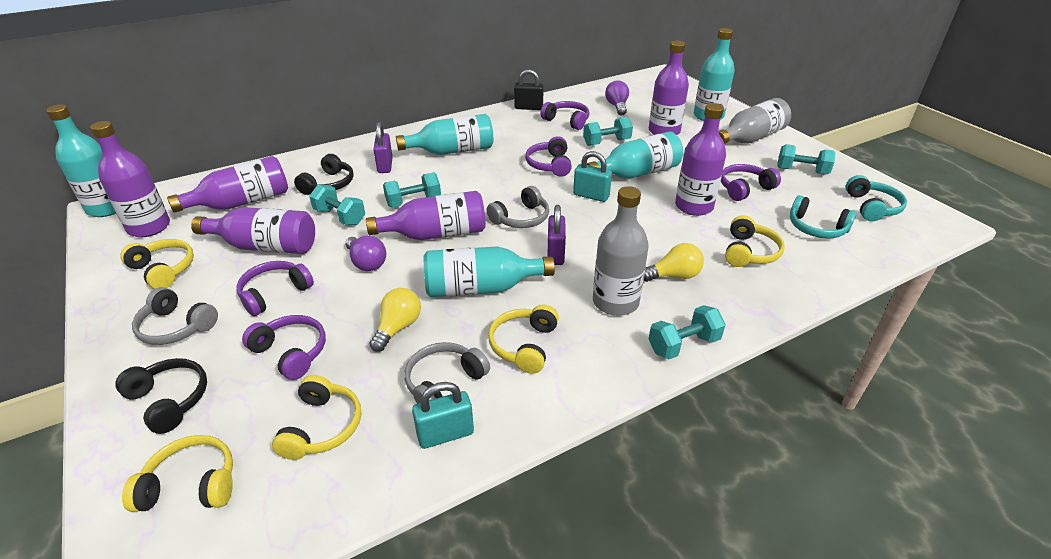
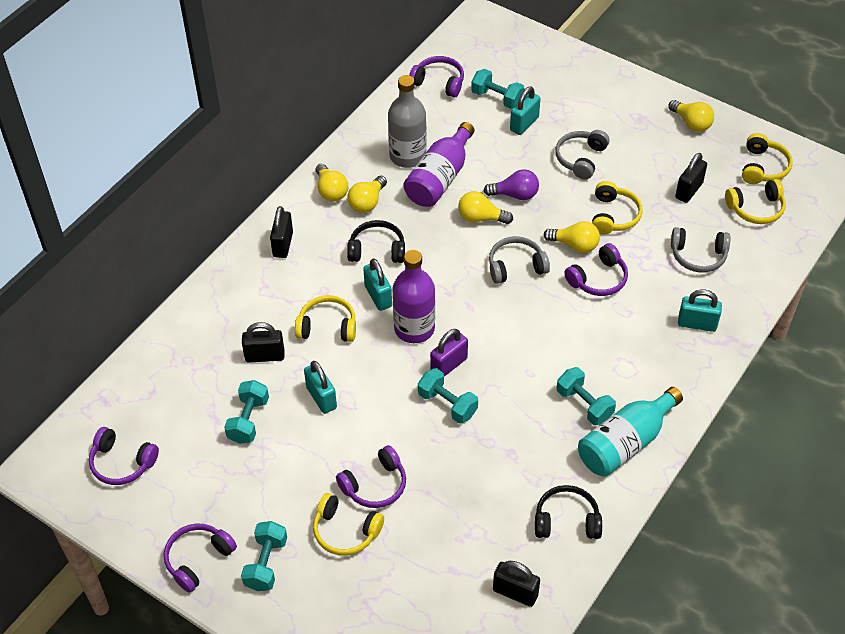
black padlock: 1 -> 4
grey bottle: 2 -> 1
purple bottle: 6 -> 2
purple light bulb: 2 -> 1
purple padlock: 2 -> 1
turquoise bottle: 5 -> 1
turquoise headphones: 2 -> 0
turquoise padlock: 2 -> 4
yellow light bulb: 2 -> 5

